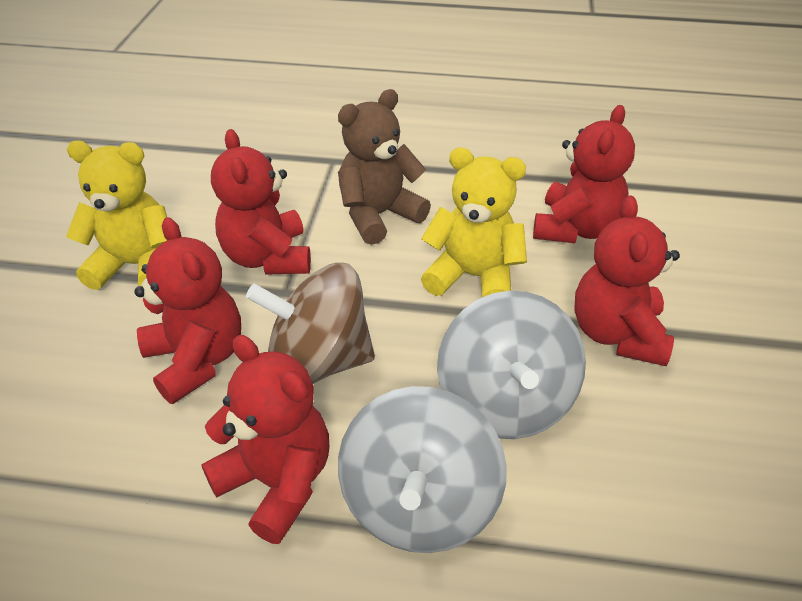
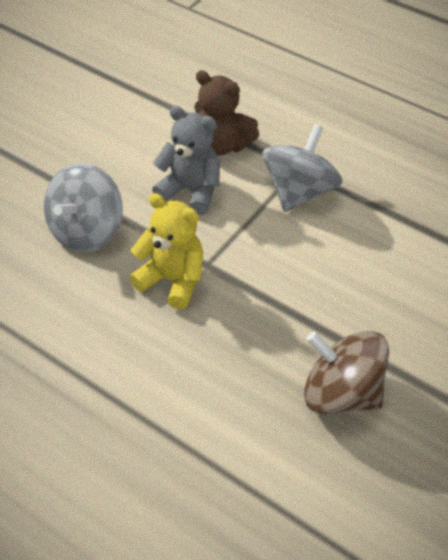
grey teddy bear: 0 -> 1
red teddy bear: 5 -> 0
yellow teddy bear: 2 -> 1

